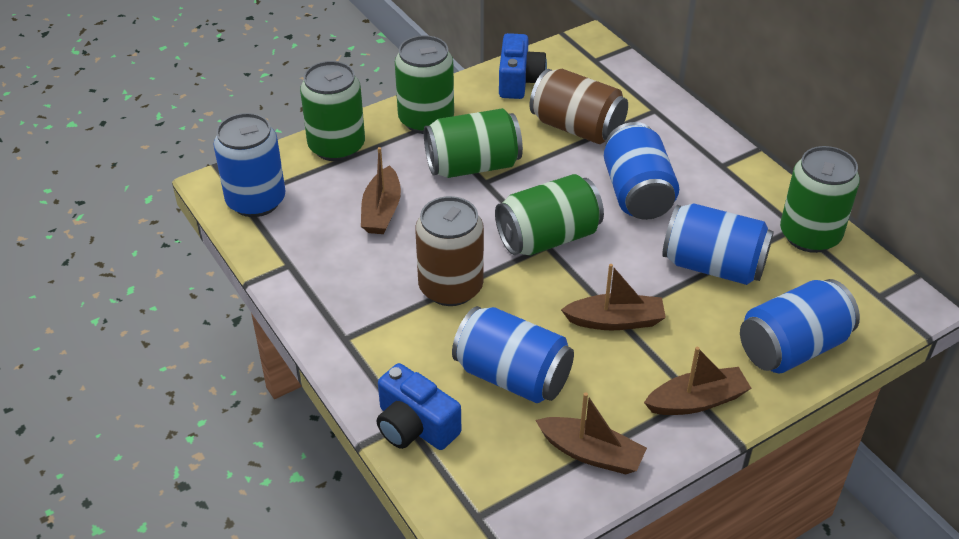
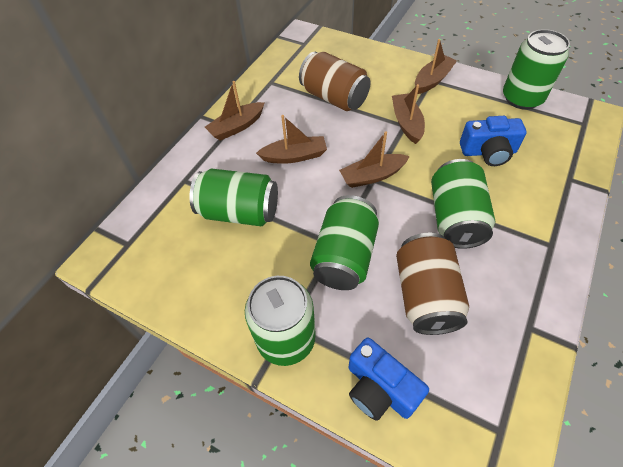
blue can: 5 -> 0
brown boat: 4 -> 5

